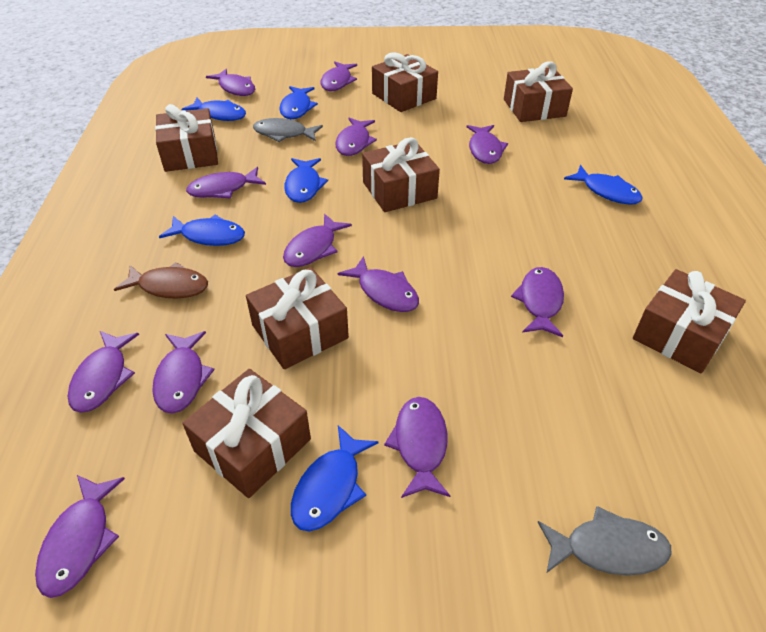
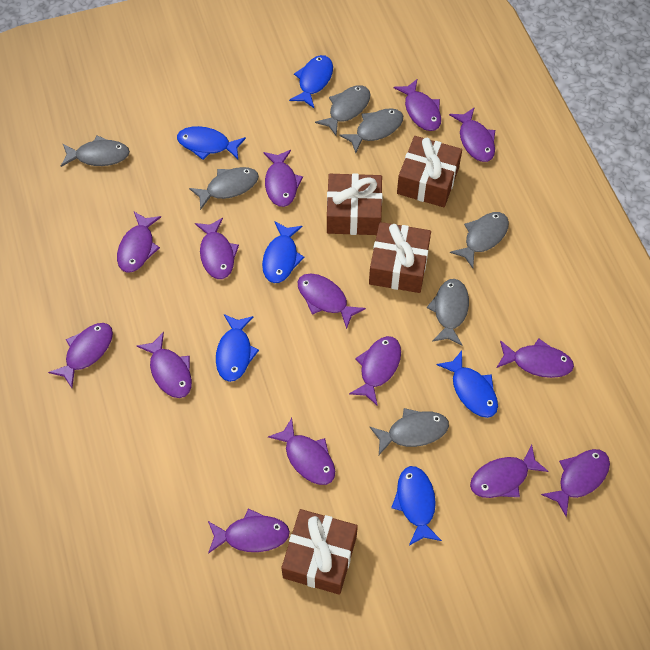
brown fish: 1 -> 0
brown gift: 7 -> 4
grey fish: 2 -> 7
purple fish: 12 -> 14

